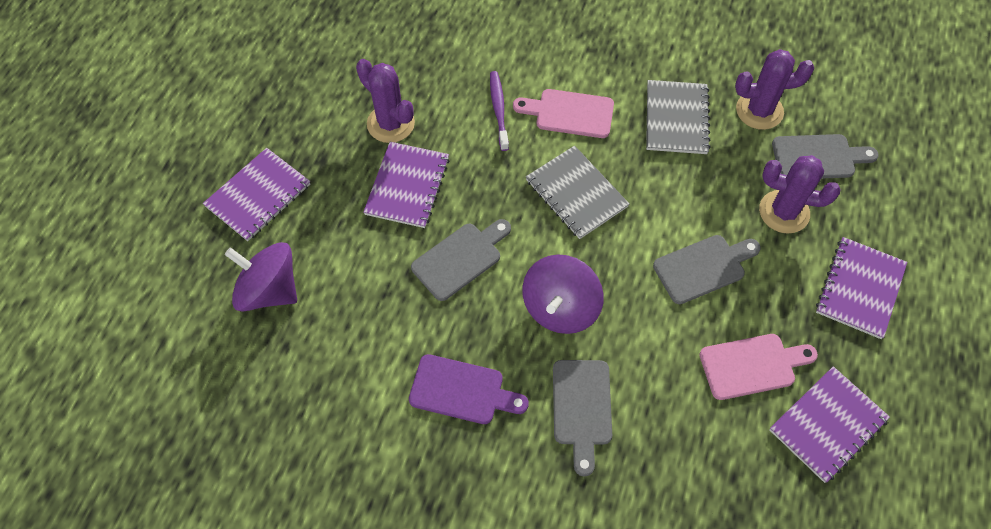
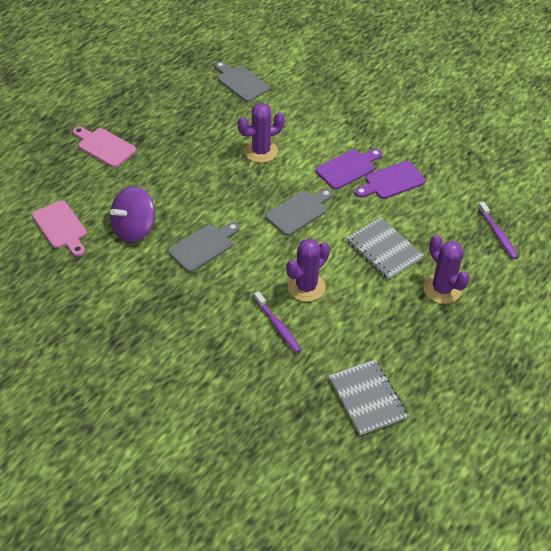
grey cutting board: 4 -> 3
purple cutting board: 1 -> 2
purple notebook: 4 -> 0
purple spinning top: 2 -> 1
purple toothbrush: 1 -> 2

